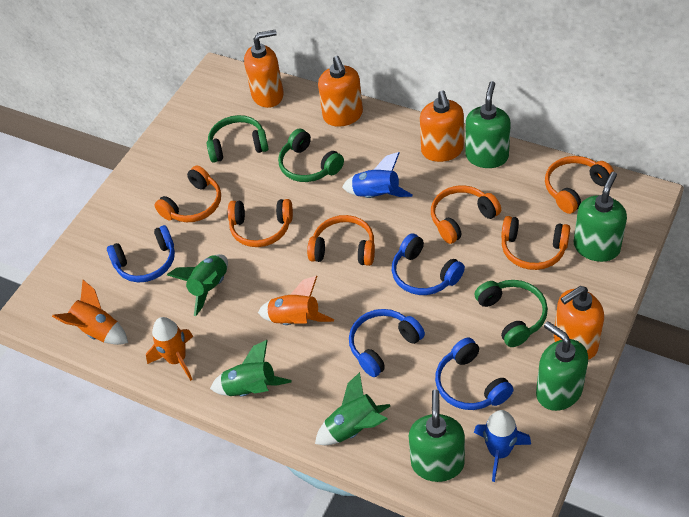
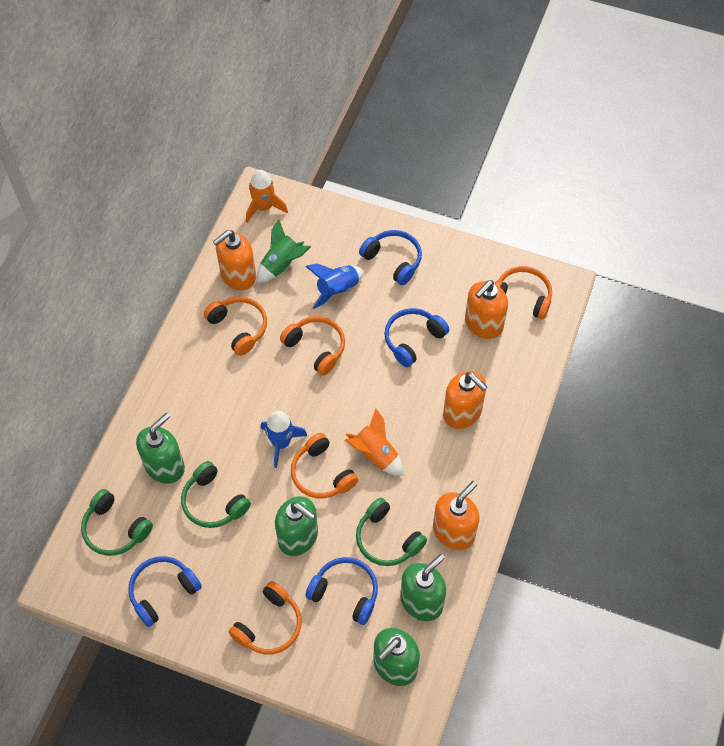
green rocket: 3 -> 1
orange headphones: 6 -> 5
orange rocket: 3 -> 2

